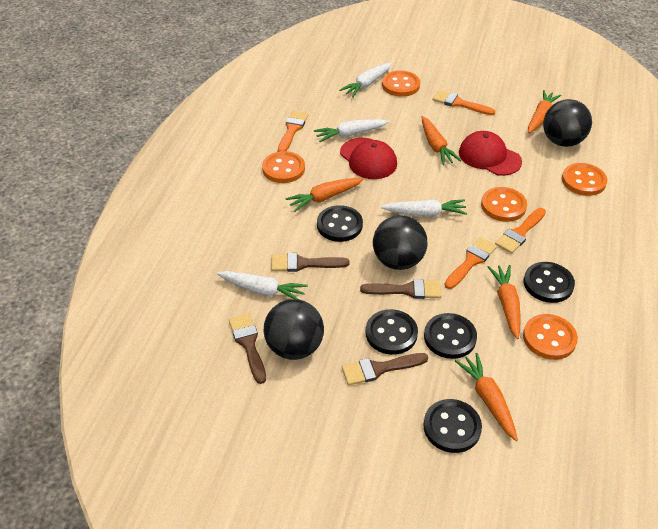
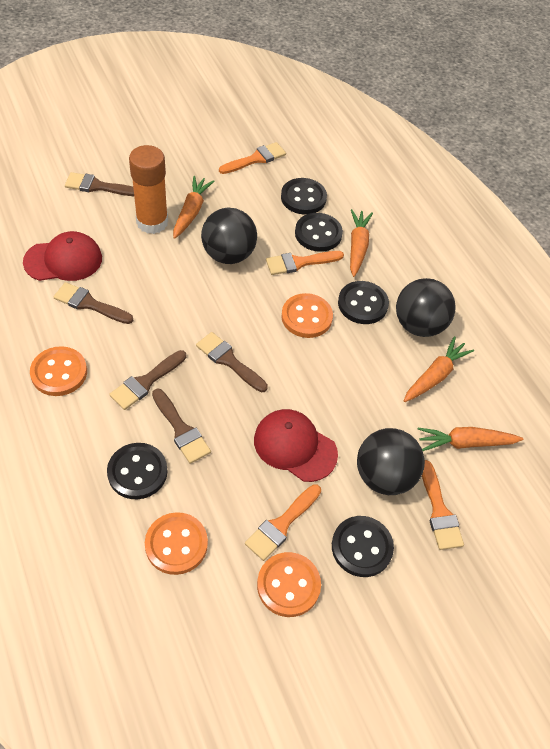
brown brush: 4 -> 5
orange button: 5 -> 4
orange carrot: 5 -> 4
orange glue stick: 0 -> 1
white carrot: 4 -> 0

